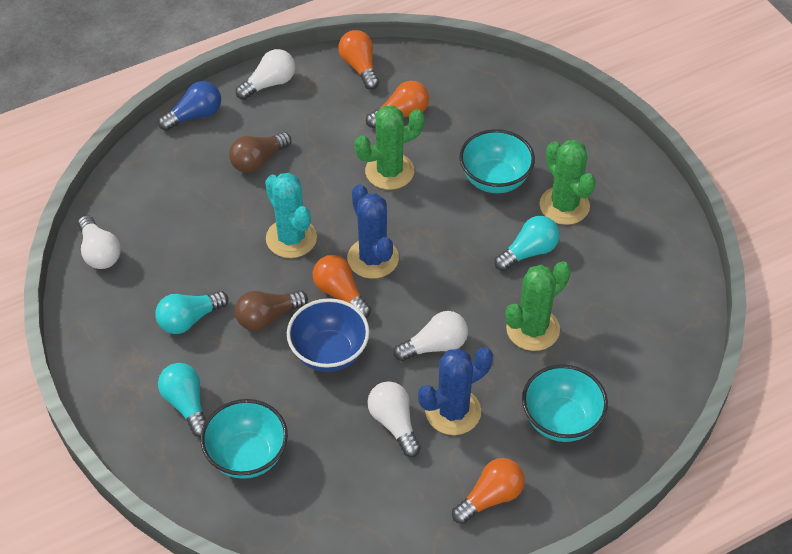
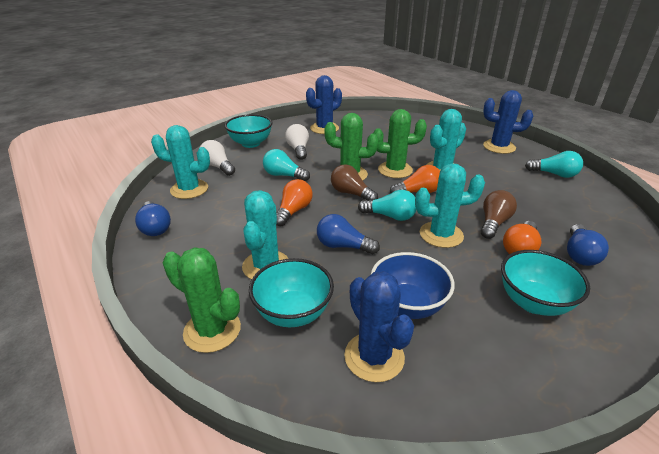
blue cactus: 2 -> 3
blue light bulb: 1 -> 3
orange light bulb: 4 -> 3
turquoise cactus: 1 -> 4
white light bulb: 4 -> 2

